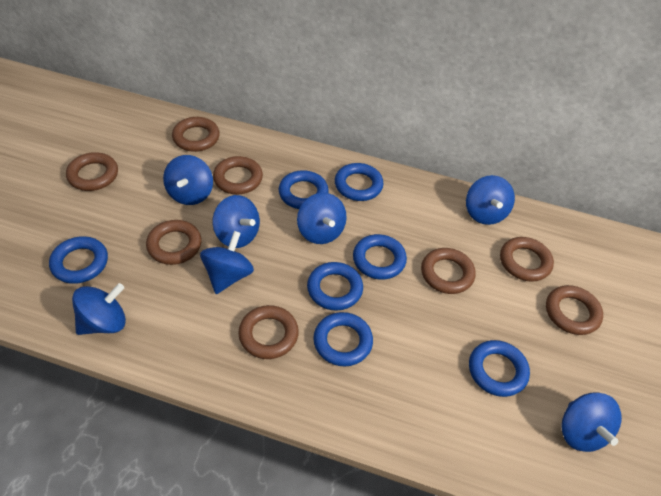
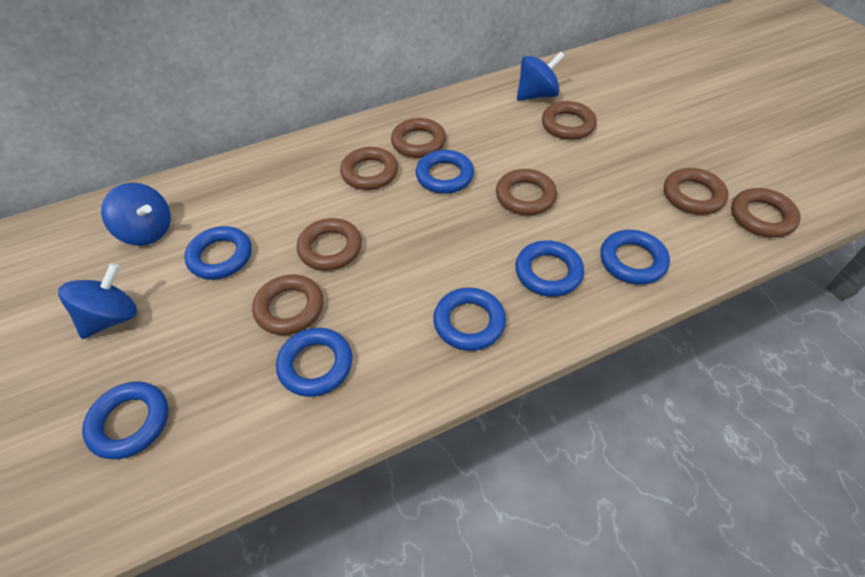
blue spinning top: 7 -> 3

